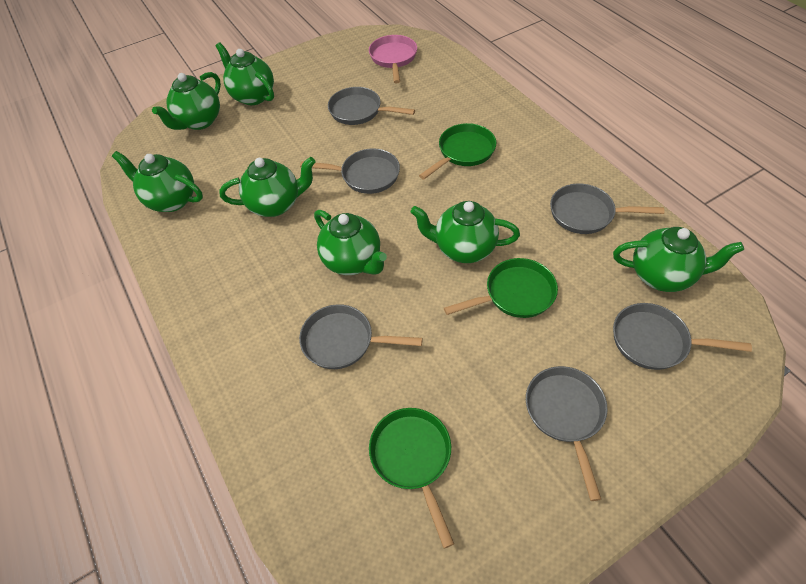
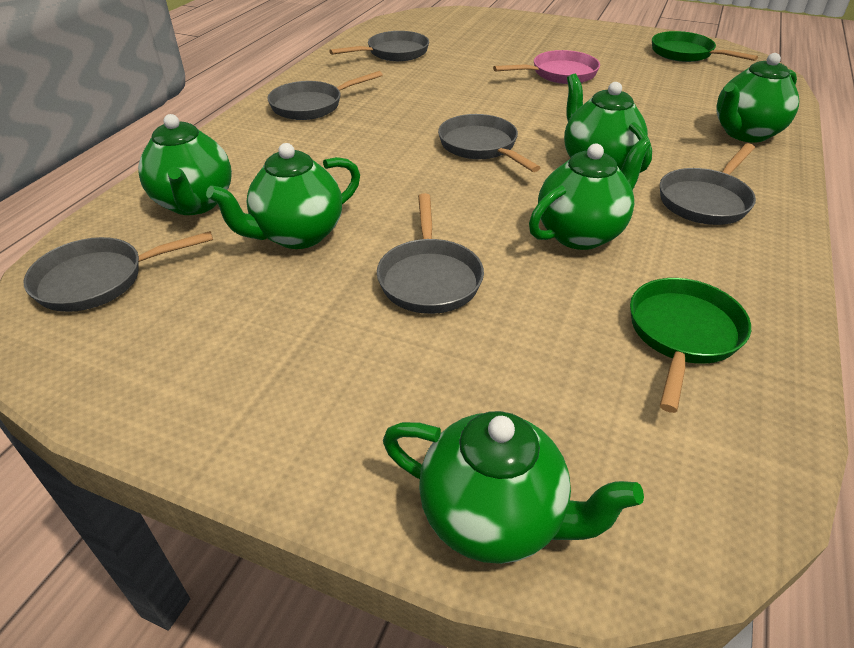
green pan: 3 -> 2
green teapot: 7 -> 6

